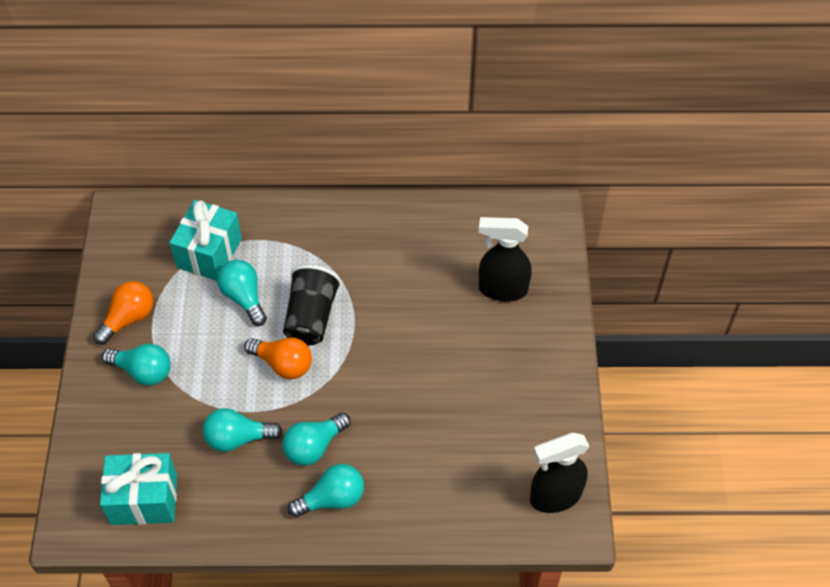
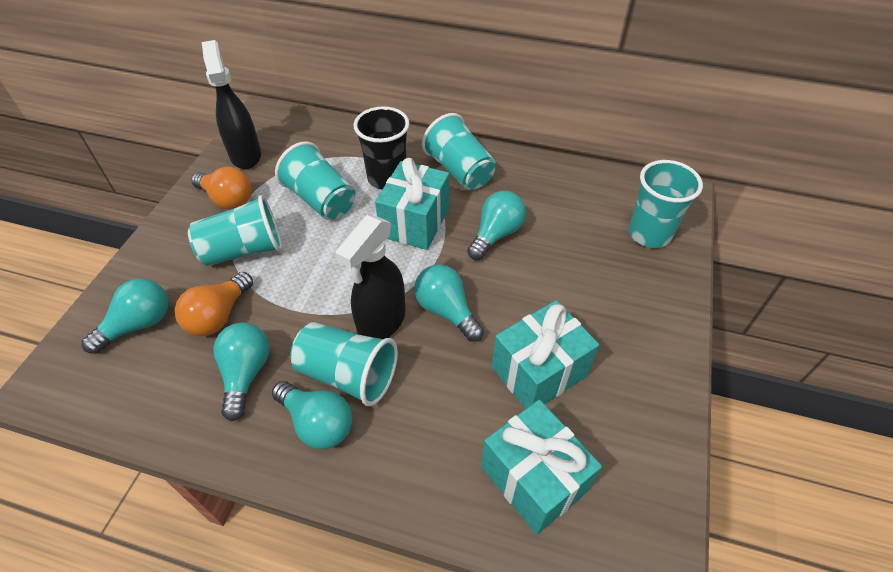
turquoise cup: 0 -> 5
turquoise gift: 2 -> 3

